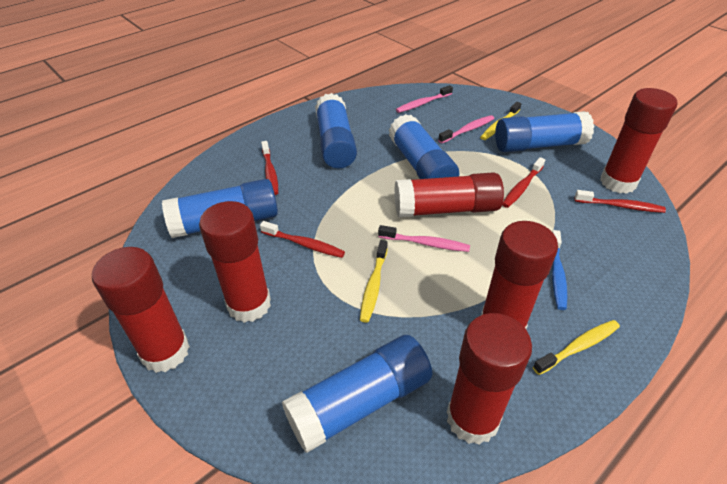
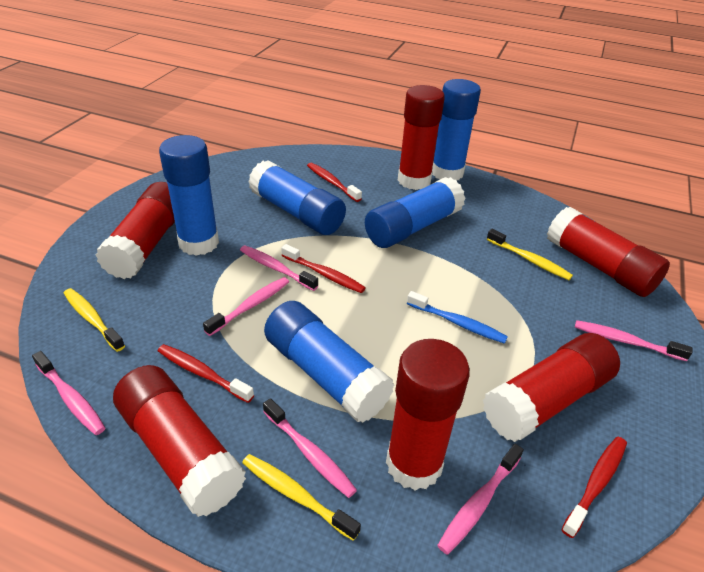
pink toothbrush: 3 -> 6

